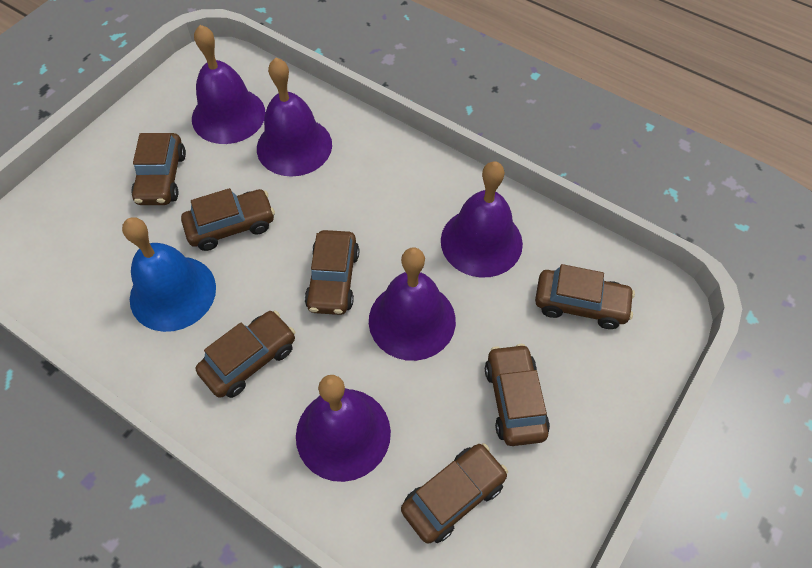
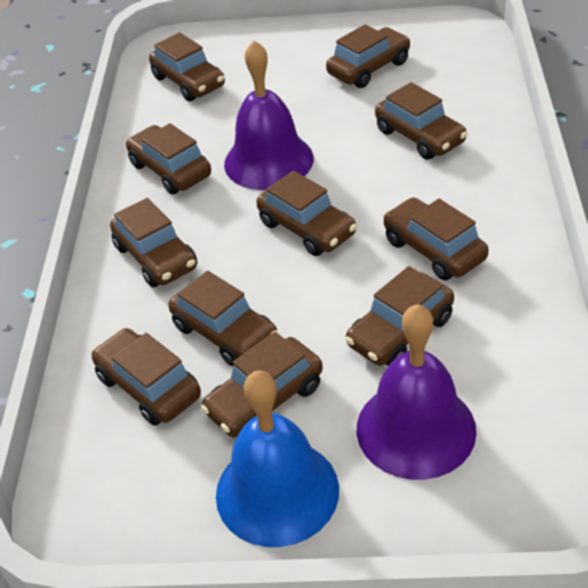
brown car: 7 -> 11
purple bell: 5 -> 2

